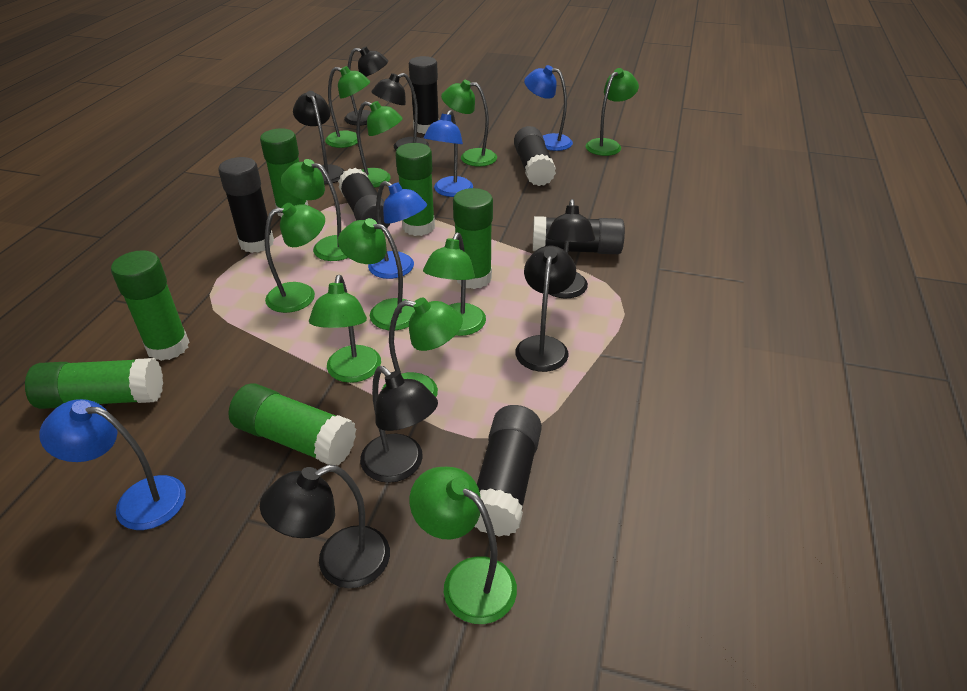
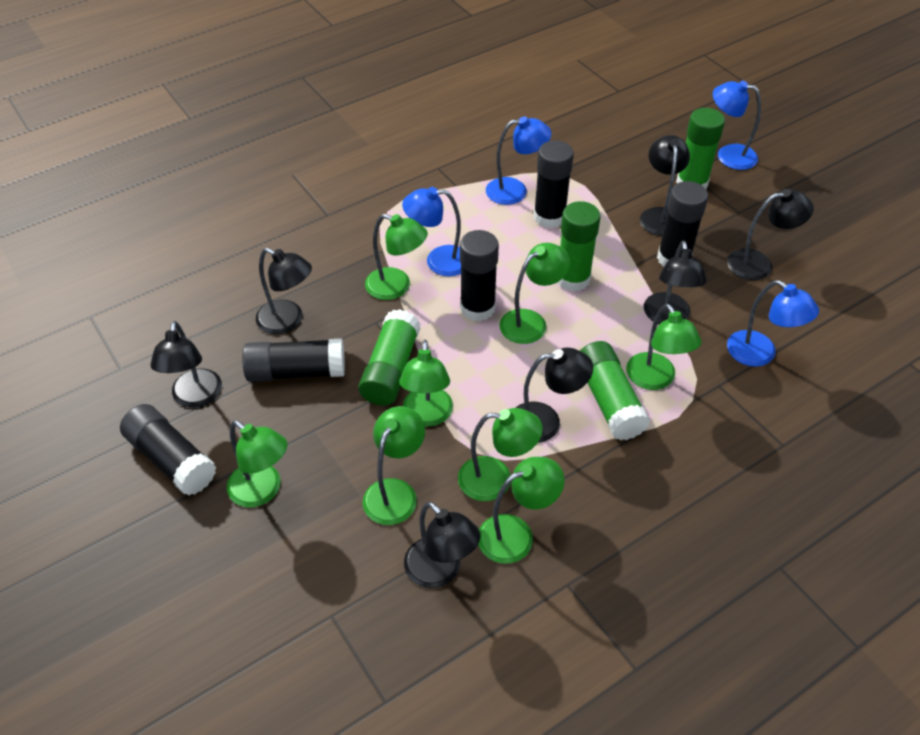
black glue stick: 6 -> 5
green glue stick: 6 -> 4
green lamp: 11 -> 8

